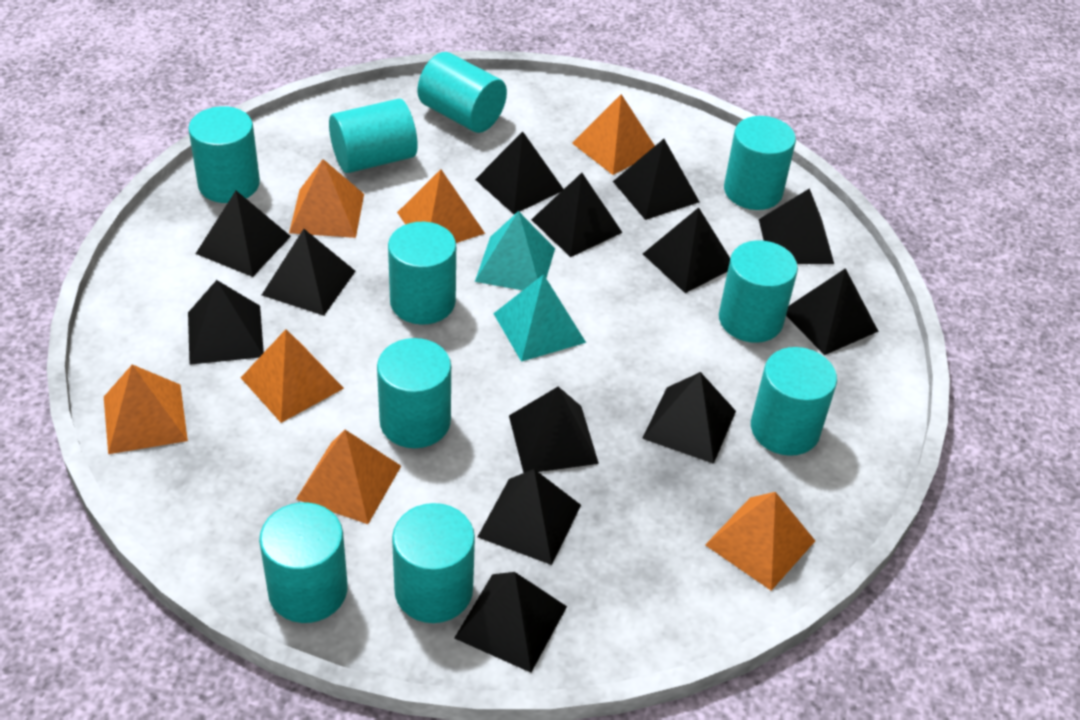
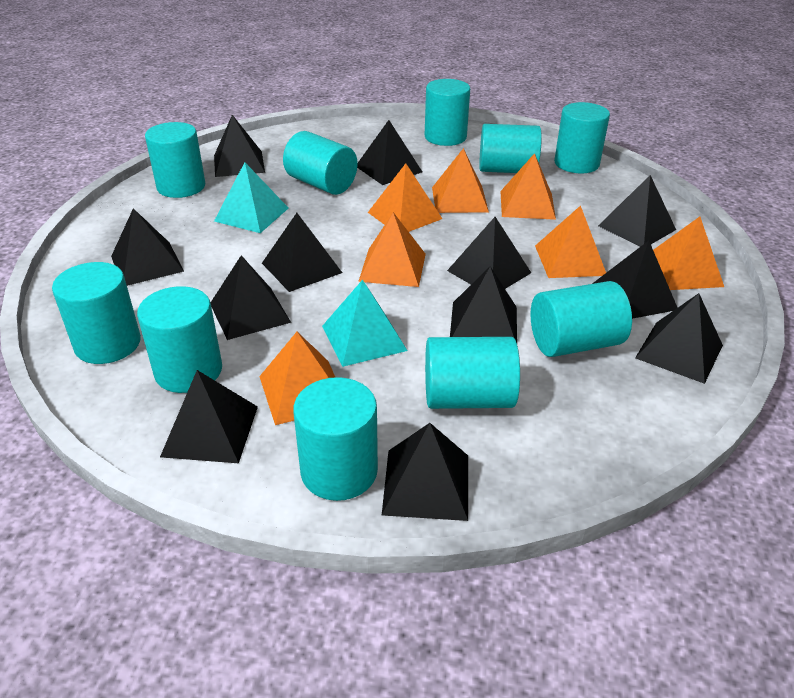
black pyramid: 13 -> 12

